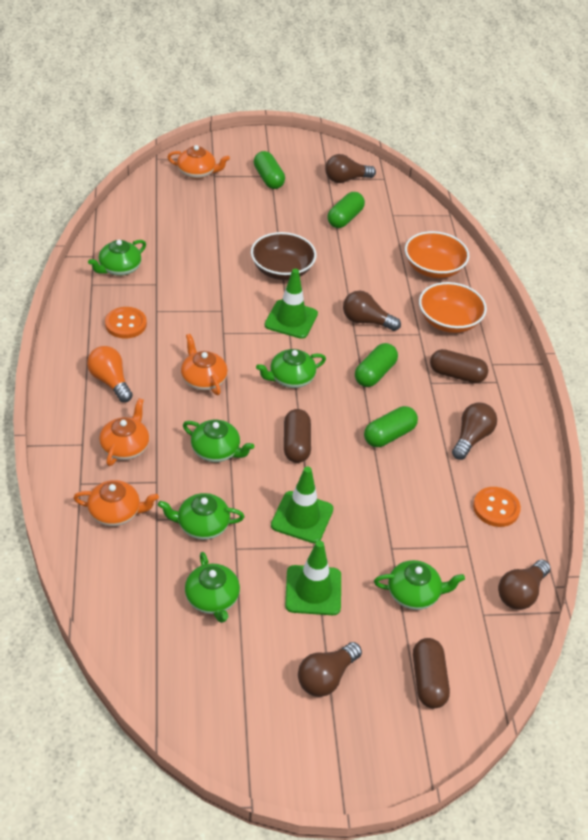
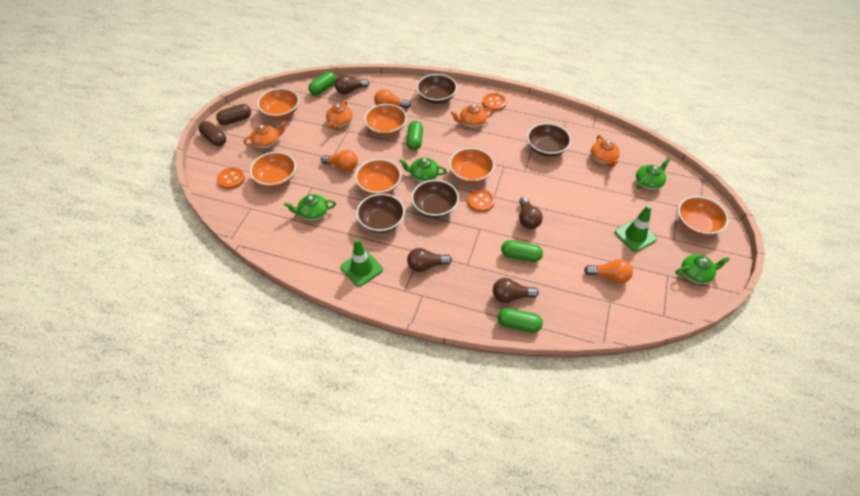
brown bowl: 1 -> 4
brown capsule: 3 -> 2
brown light bulb: 5 -> 4
green teapot: 6 -> 4
green traffic cone: 3 -> 2
orange bowl: 2 -> 6
orange button: 2 -> 3
orange light bulb: 1 -> 3

